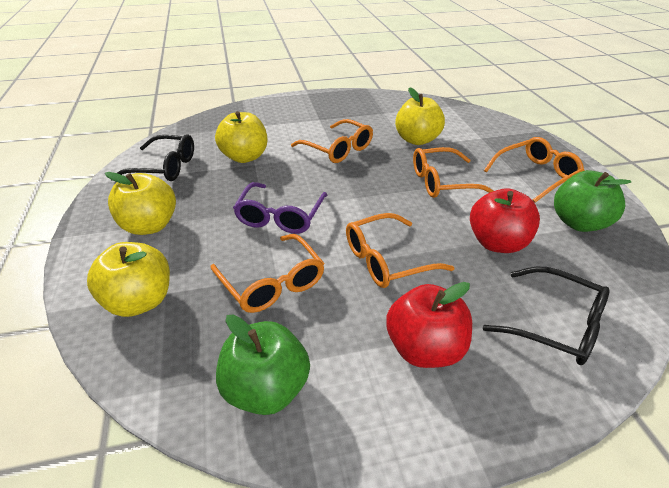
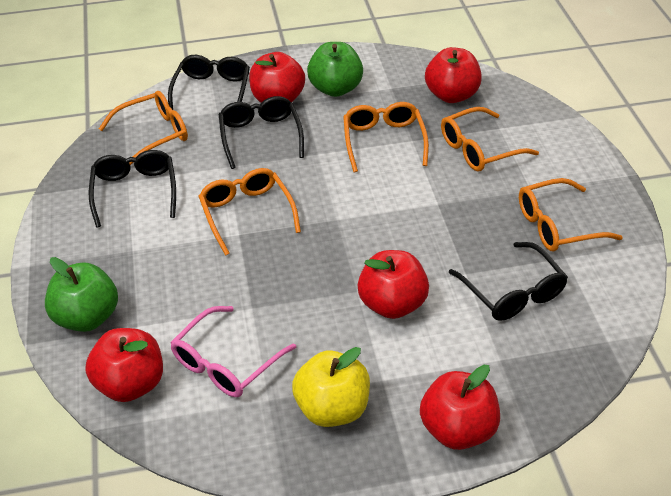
black glasses: 2 -> 4
pink glasses: 0 -> 1
purple glasses: 1 -> 0
red apple: 2 -> 5
yellow apple: 4 -> 1

